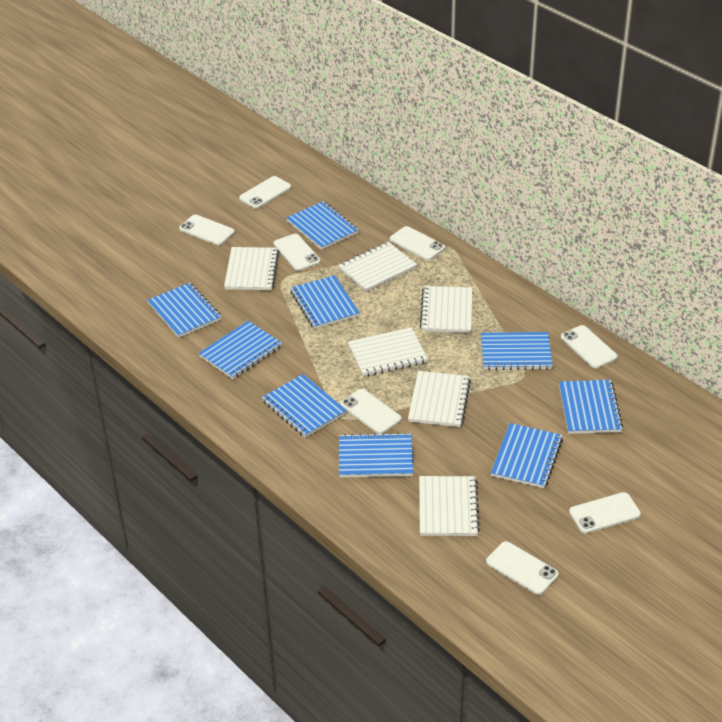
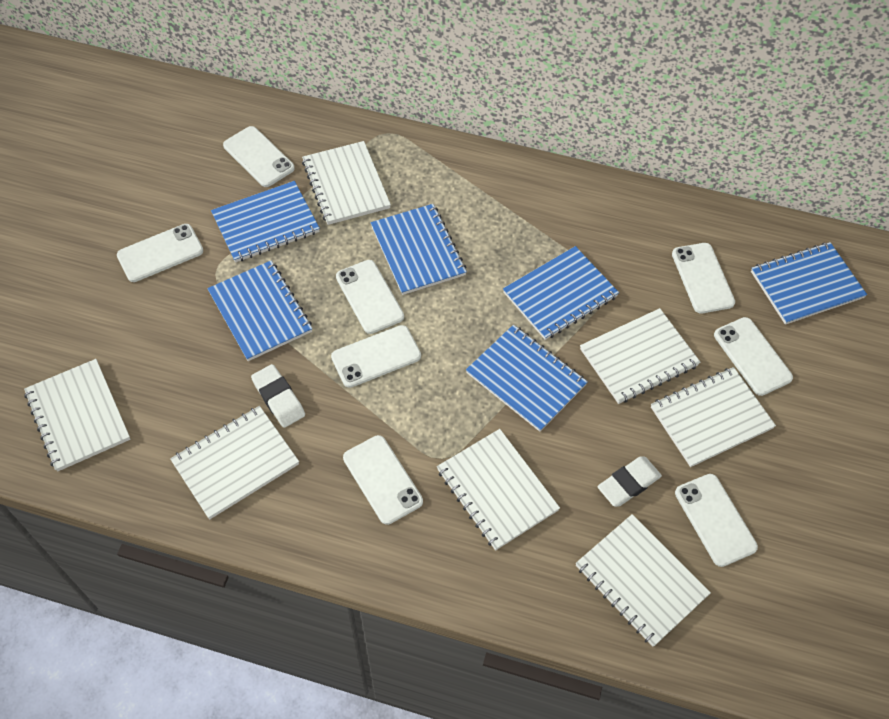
blue notebook: 9 -> 6
white eraser: 0 -> 2
white notebook: 6 -> 7

